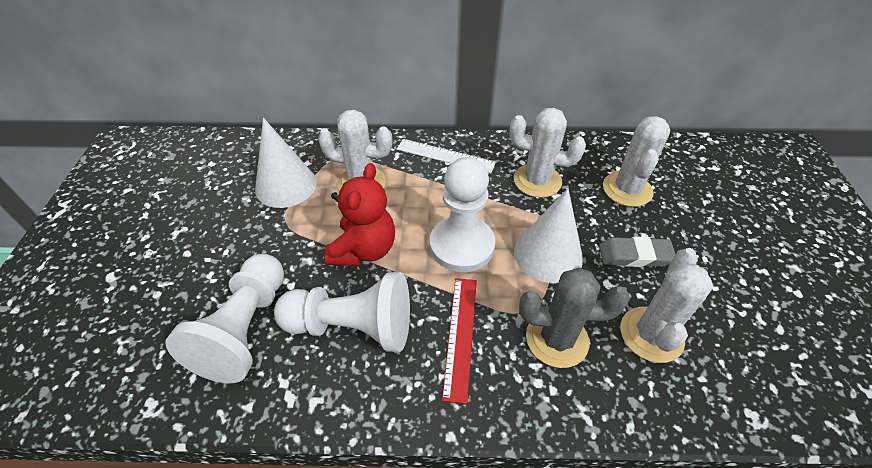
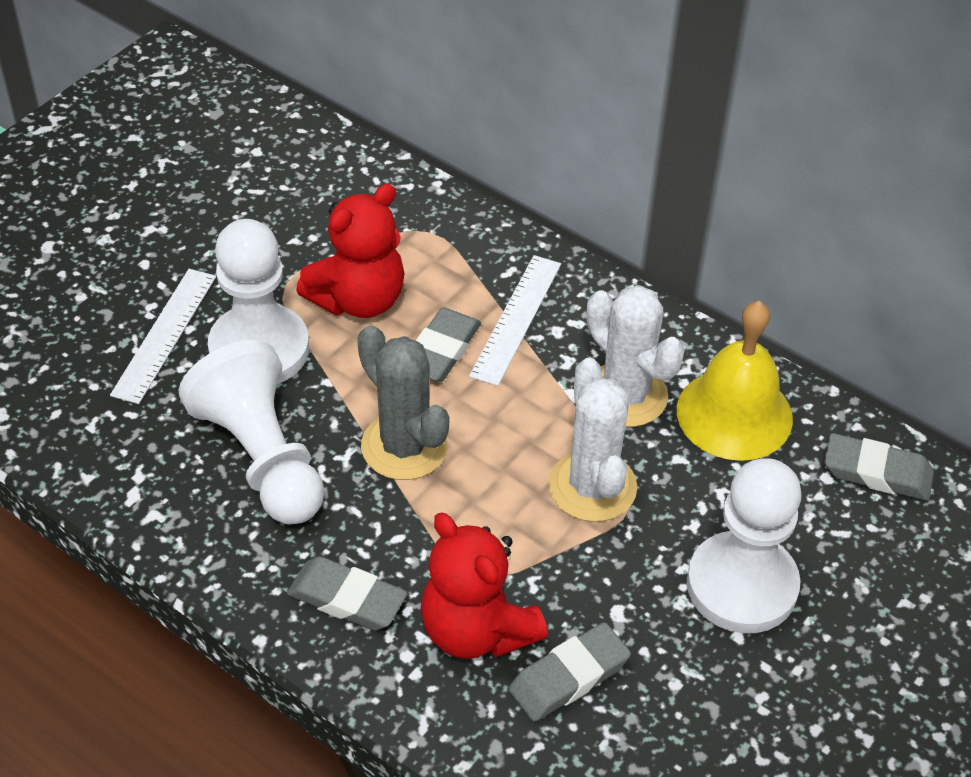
grey eraser: 1 -> 4
red ruler: 1 -> 0
red teddy bear: 1 -> 2
white cactus: 4 -> 2
white cone: 2 -> 0
white ruler: 1 -> 2
yellow bell: 0 -> 1

